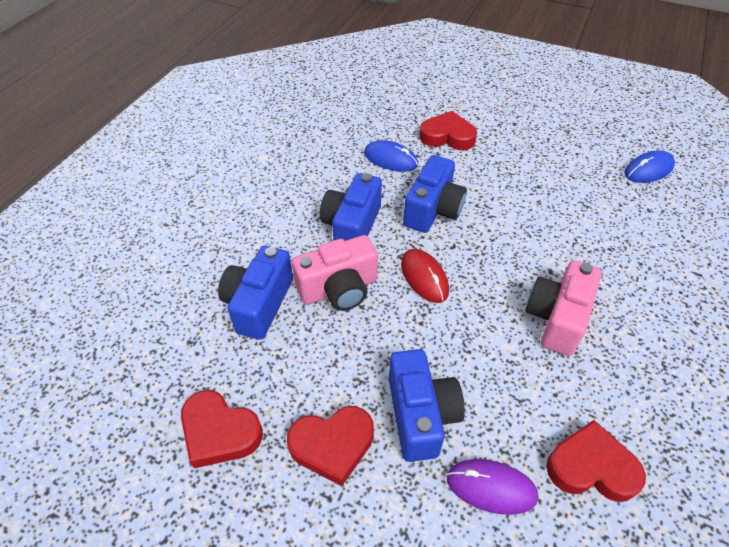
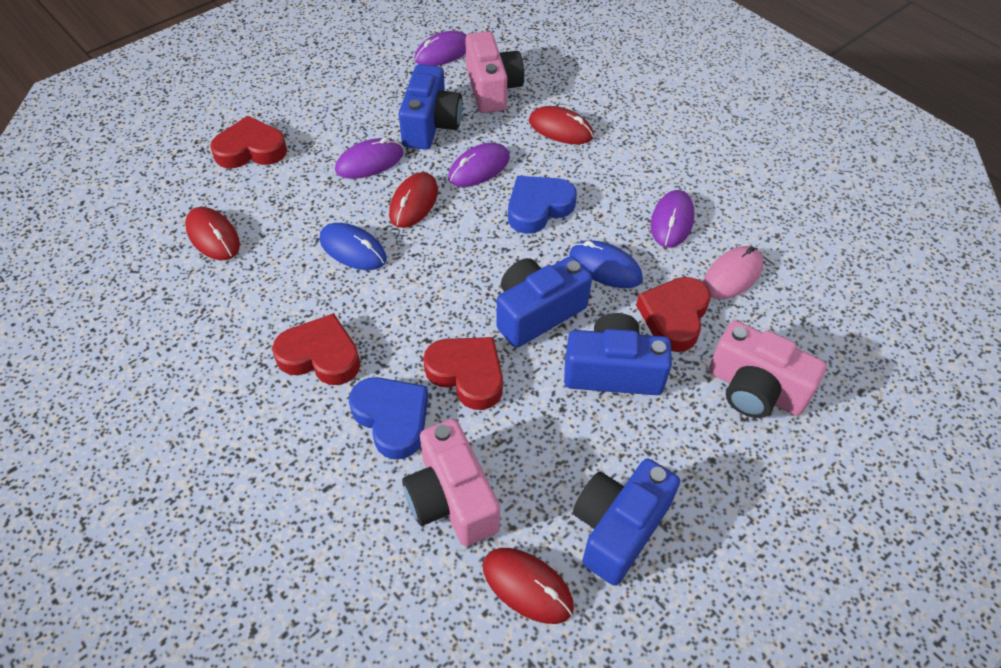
blue heart: 0 -> 2
pink camera: 2 -> 3
pink mouse: 0 -> 1
purple mouse: 1 -> 4
red mouse: 1 -> 4

